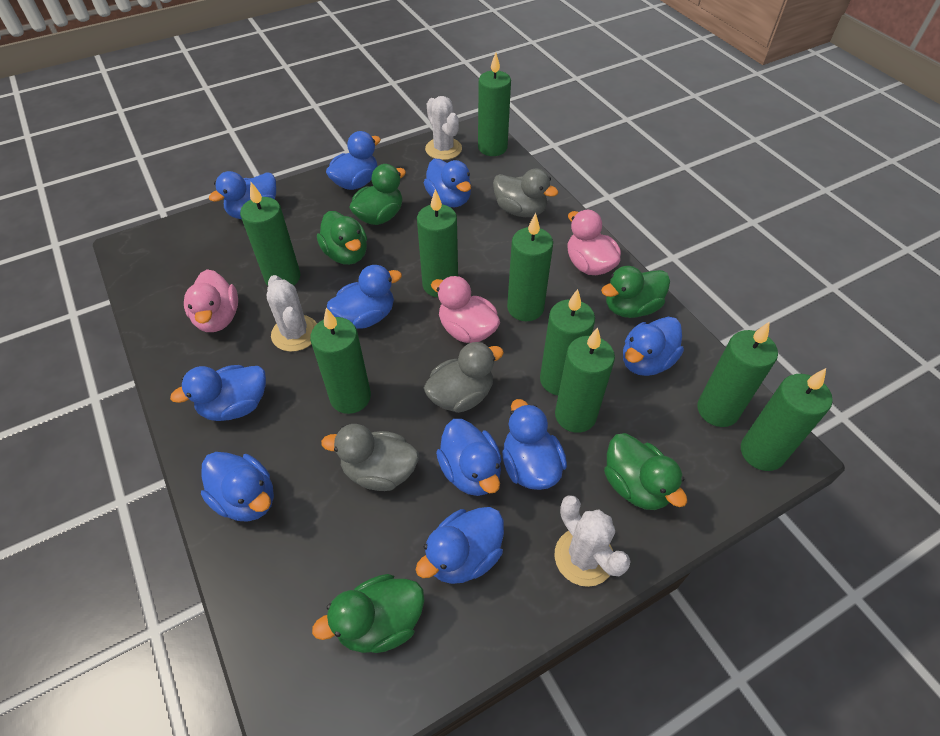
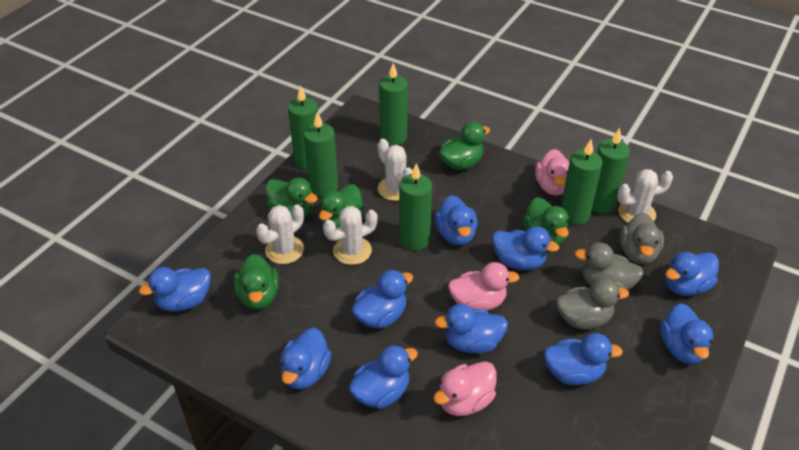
green candle: 9 -> 6
white cactus: 3 -> 4

